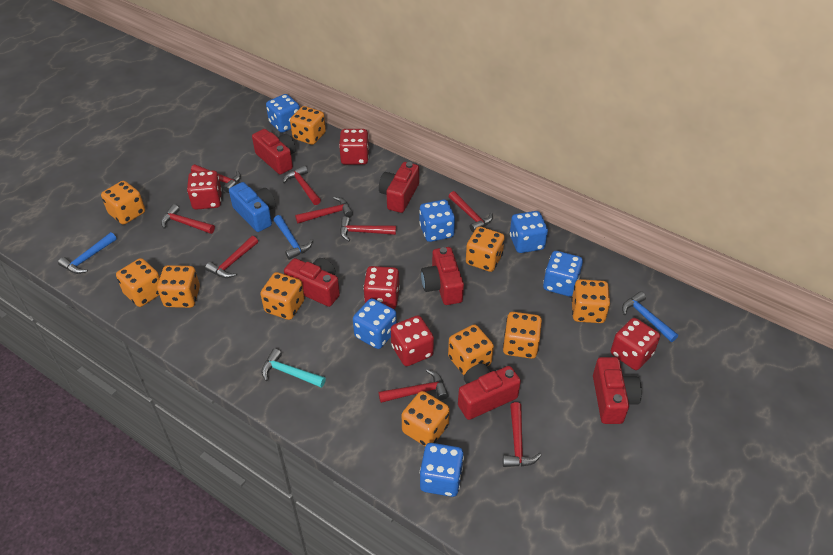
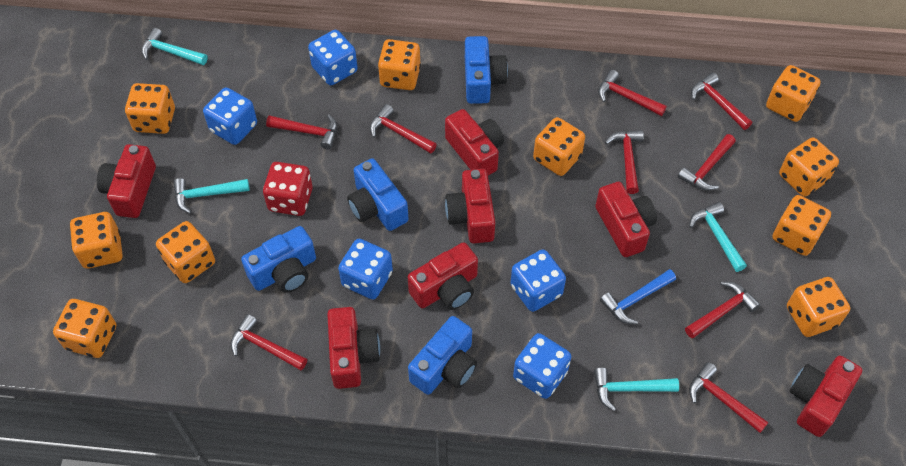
blue camera: 1 -> 4
blue dice: 6 -> 5
blue hammer: 3 -> 1
red camera: 6 -> 7
red dice: 5 -> 1
turquoise hammer: 1 -> 4

